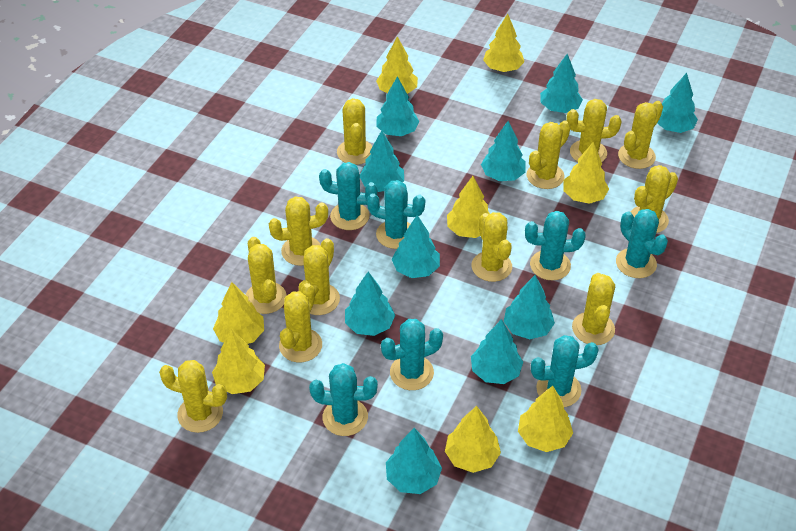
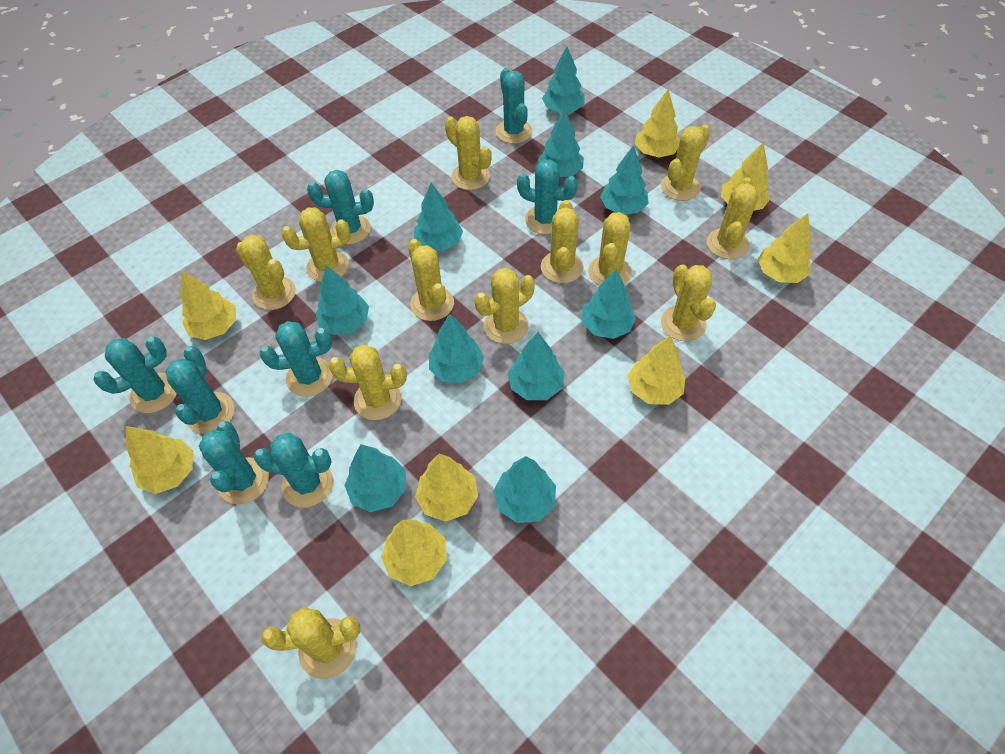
turquoise cactus: 7 -> 8

